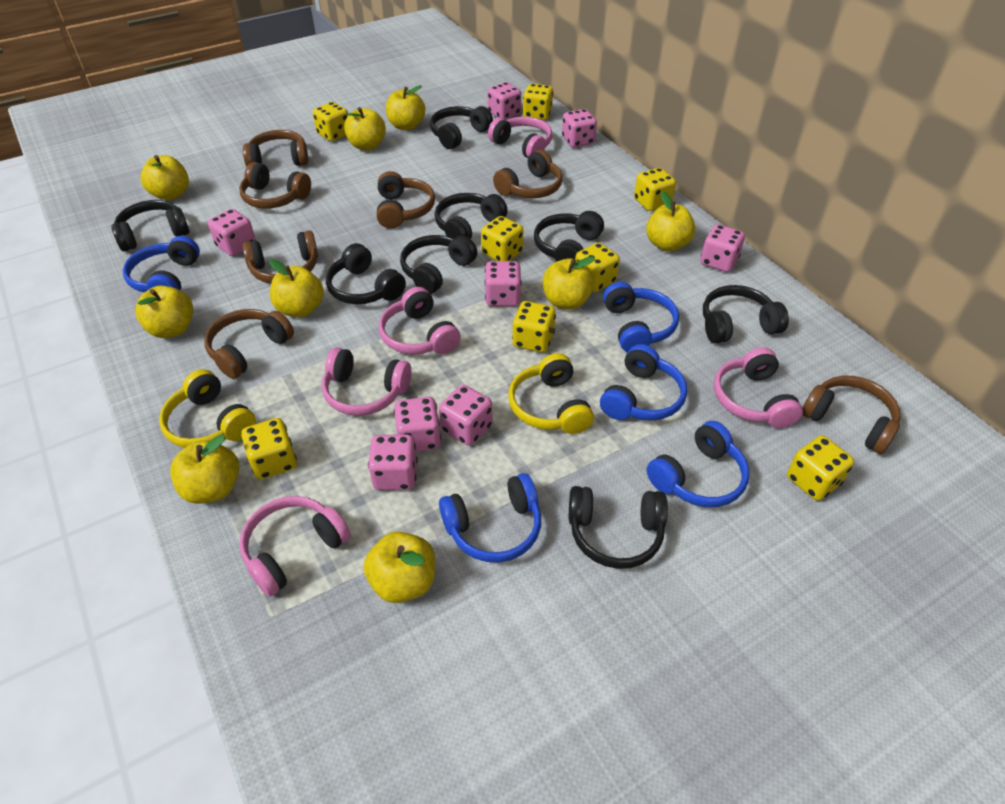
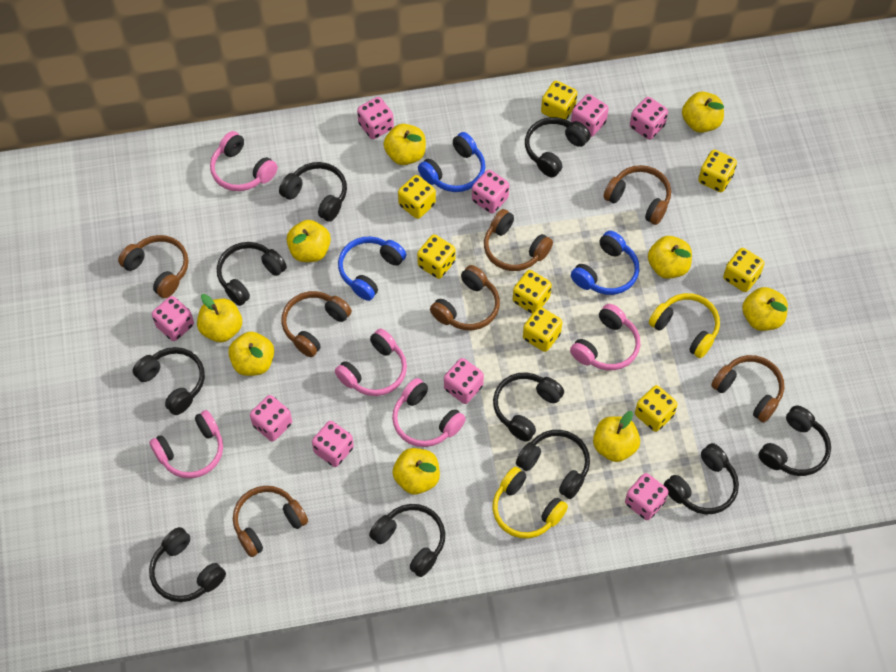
black headphones: 8 -> 10
blue headphones: 5 -> 3
pink dice: 8 -> 9

